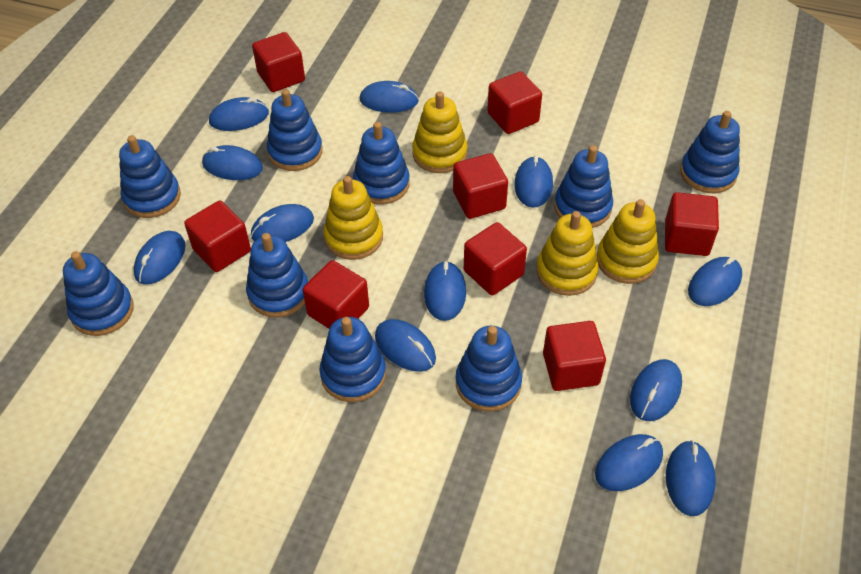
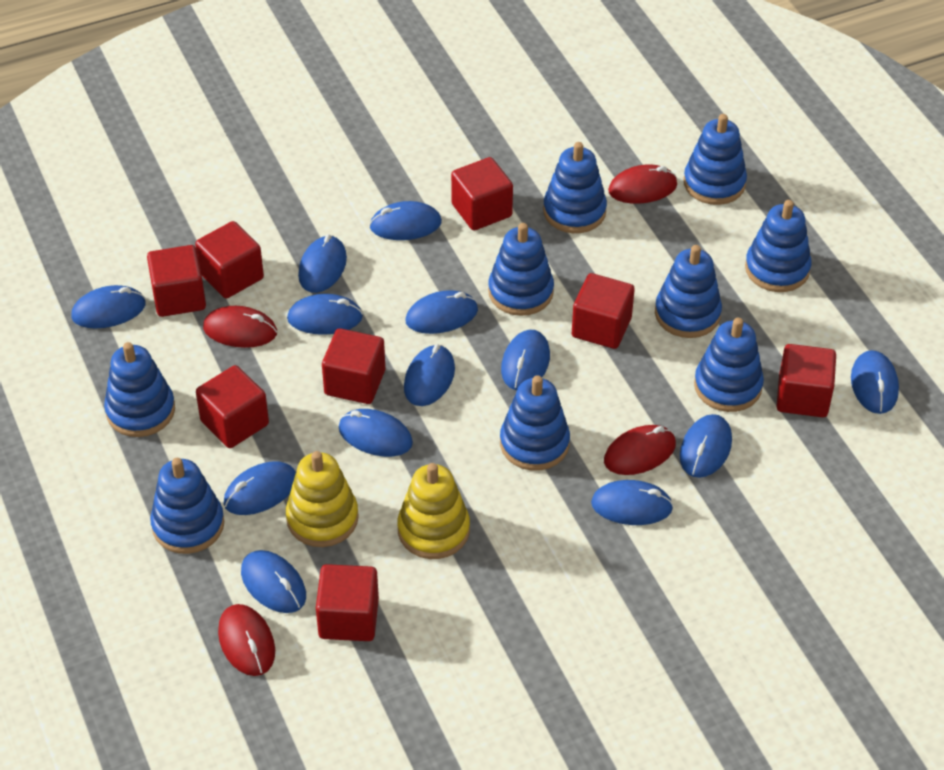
blue mouse: 12 -> 13
red mouse: 0 -> 4
yellow stacking toy: 4 -> 2

